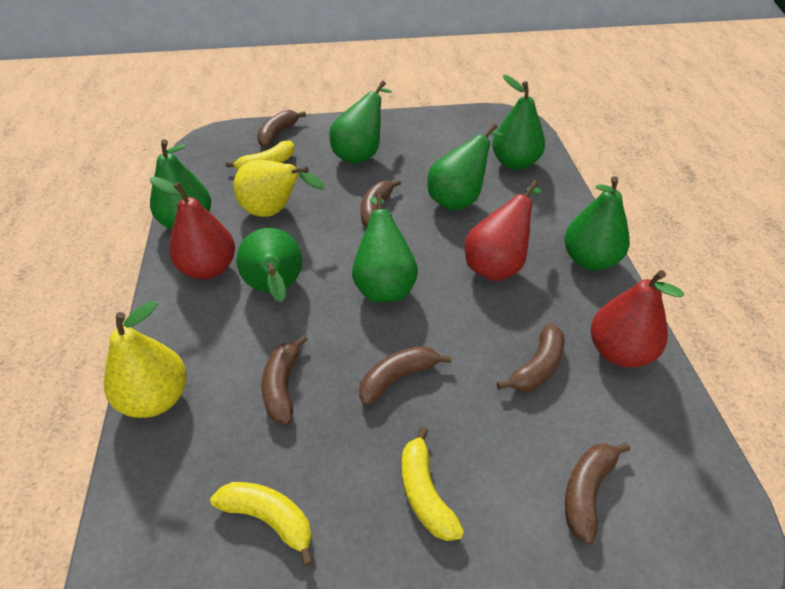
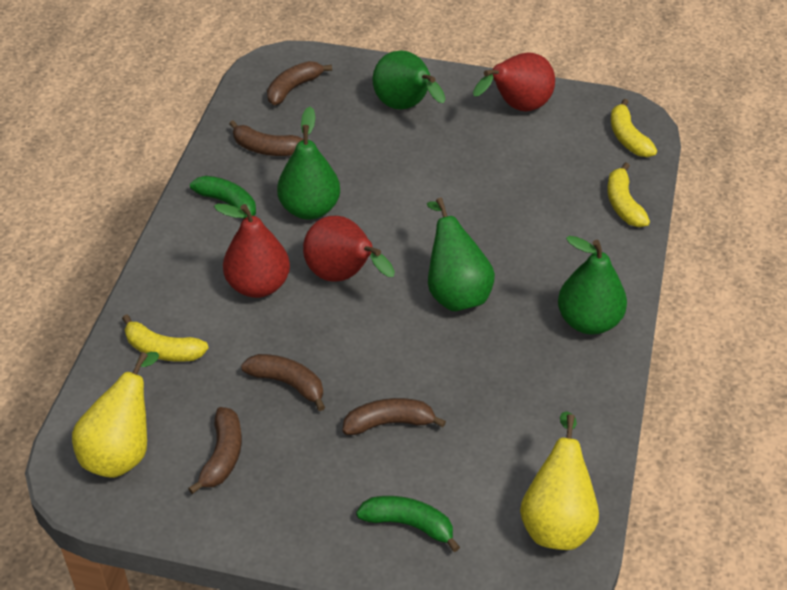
brown banana: 6 -> 5
green banana: 0 -> 2
green pear: 7 -> 4

